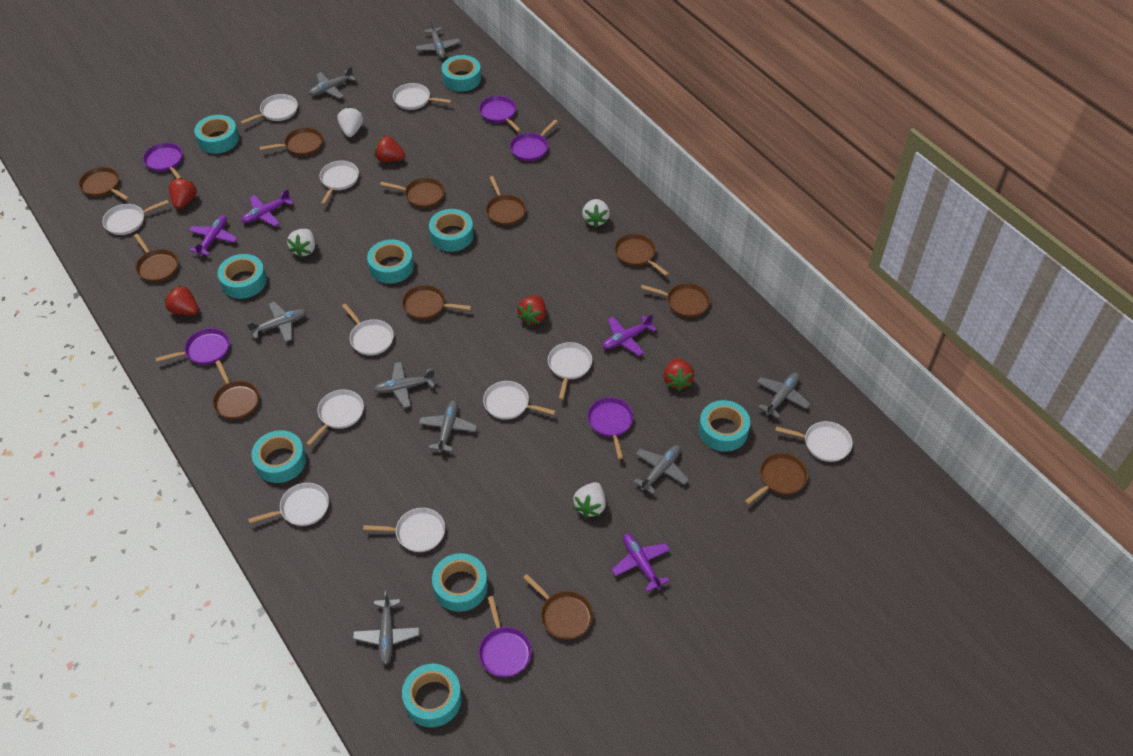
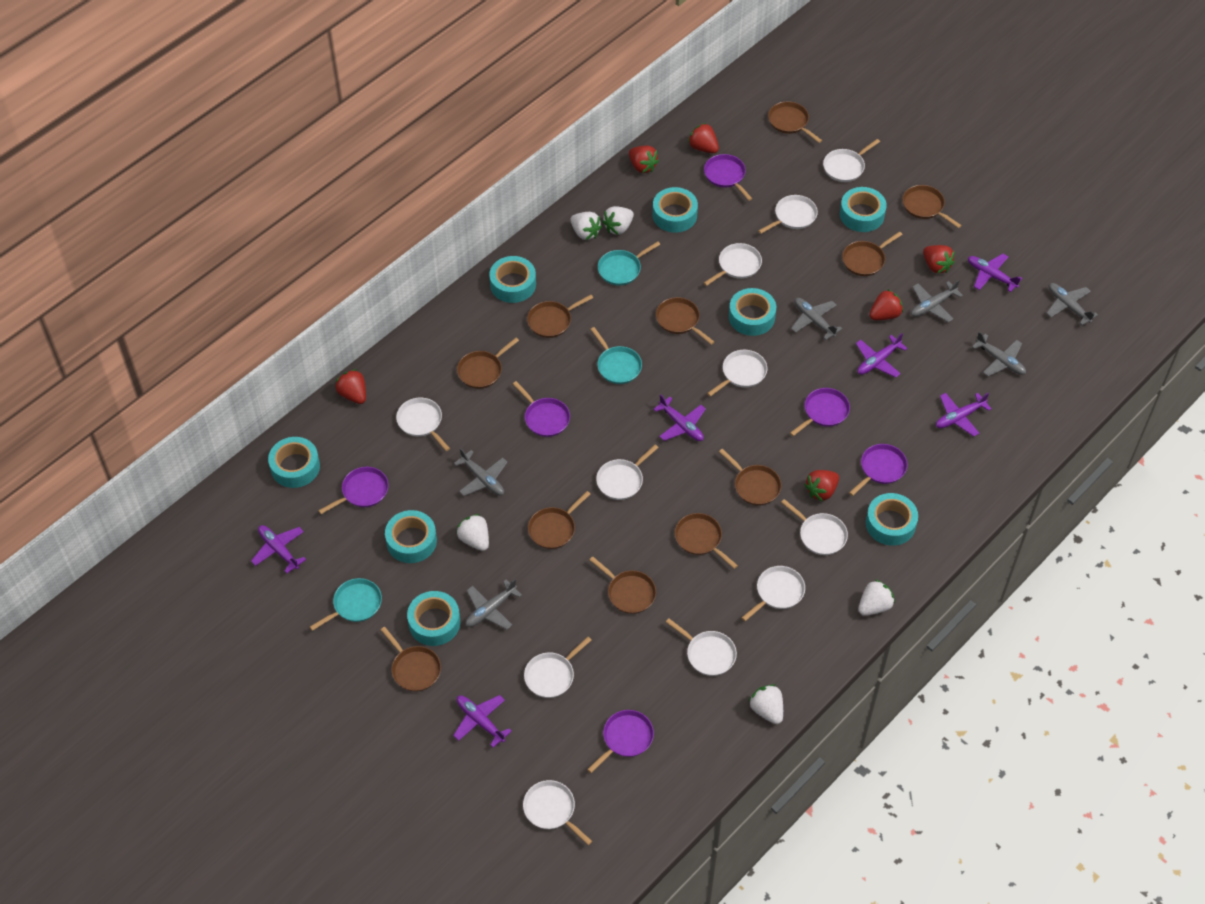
grey plane: 8 -> 6
purple plane: 4 -> 6
red strawberry: 5 -> 6
turquoise pan: 0 -> 3
turquoise tape: 9 -> 8
white strawberry: 4 -> 5

